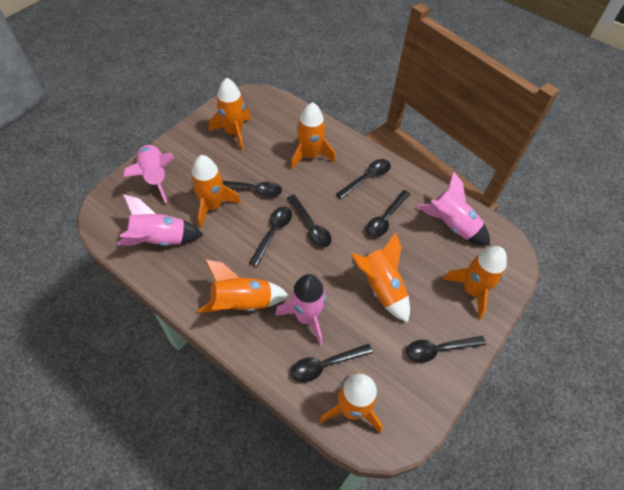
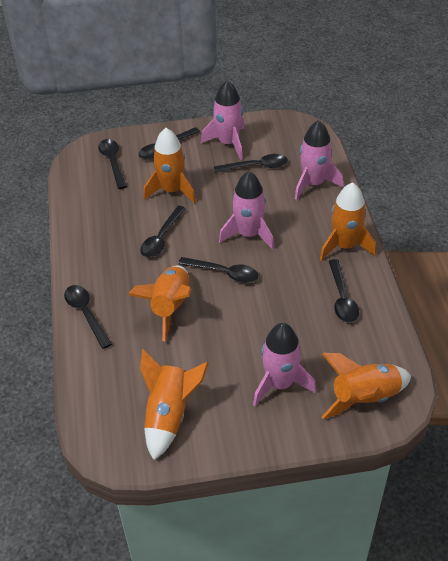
orange rocket: 7 -> 5

